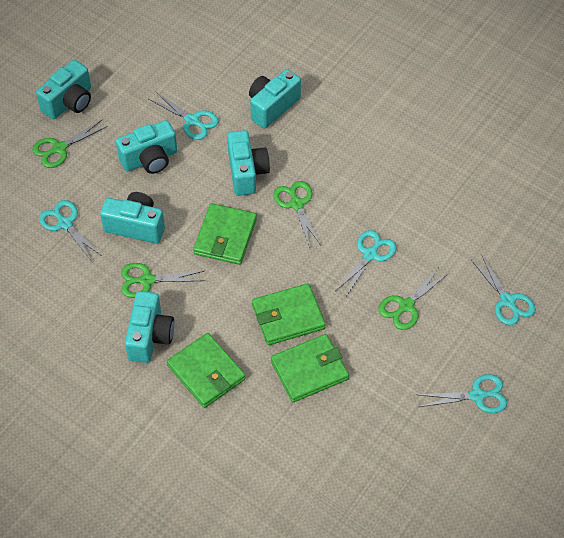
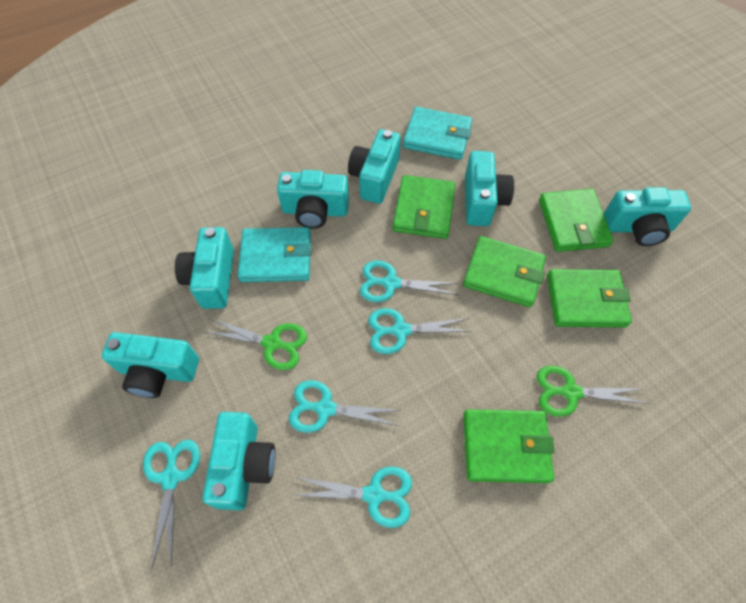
green scissors: 4 -> 2
green wallet: 4 -> 5
turquoise camera: 6 -> 7
turquoise wallet: 0 -> 2

